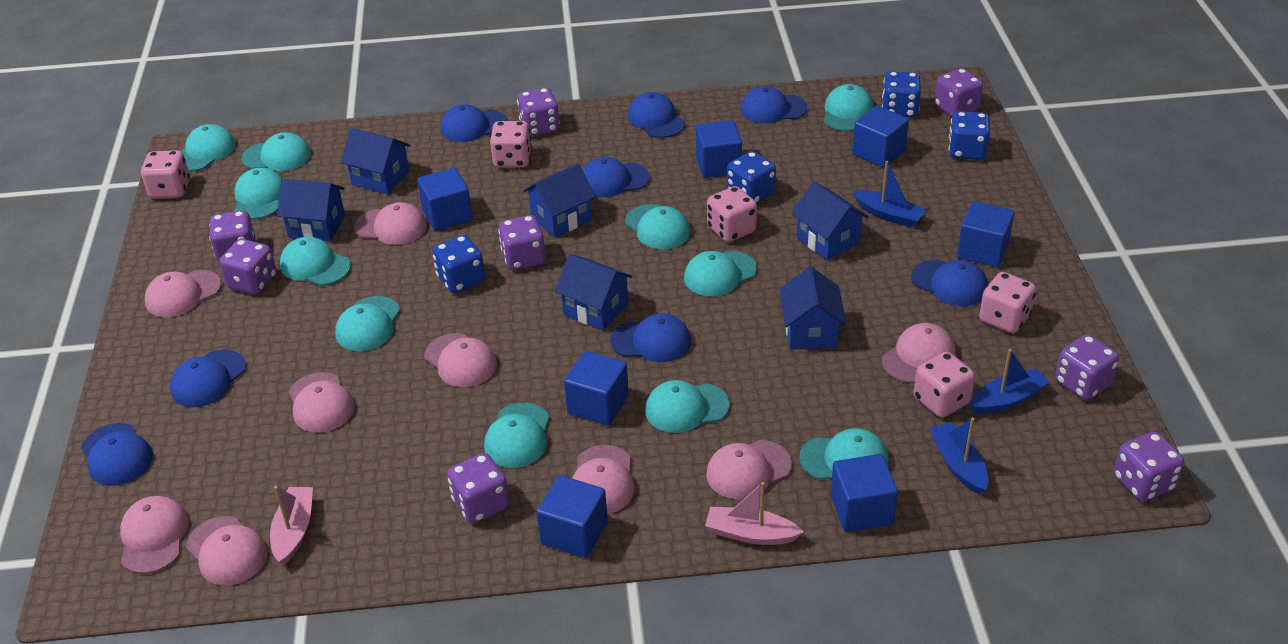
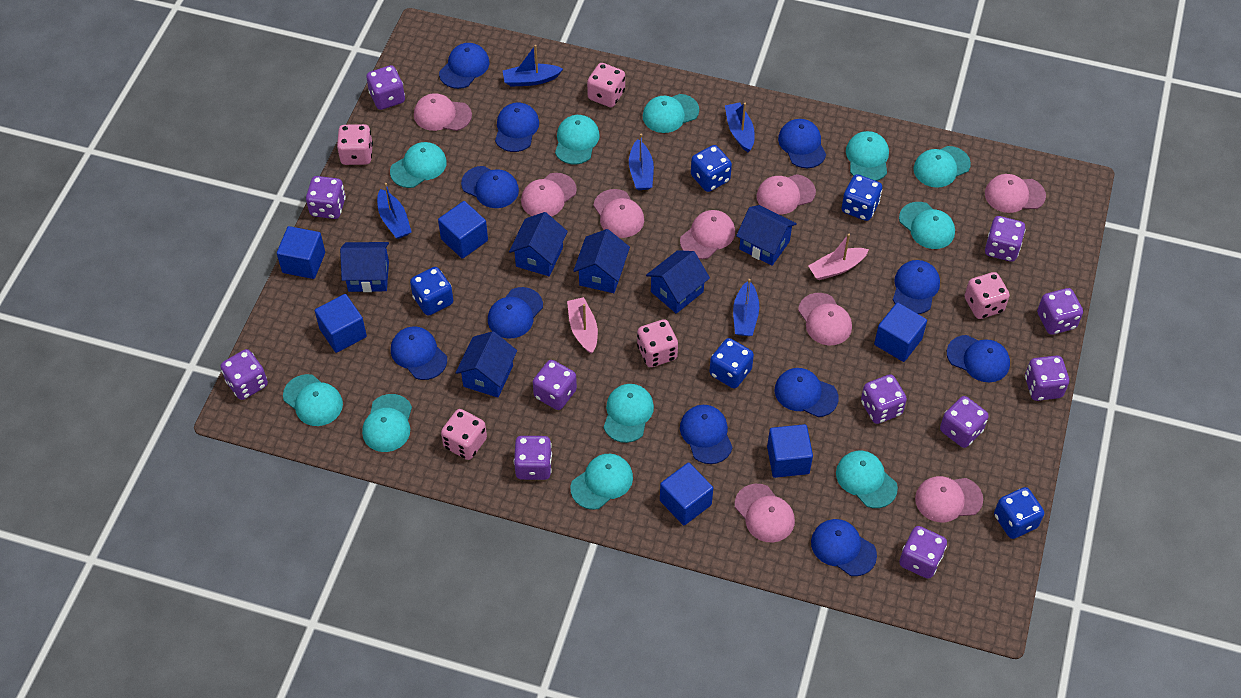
blue boat: 3 -> 5
blue cap: 8 -> 11
blue cube: 7 -> 6
blue dice: 4 -> 5
purple dice: 8 -> 11

